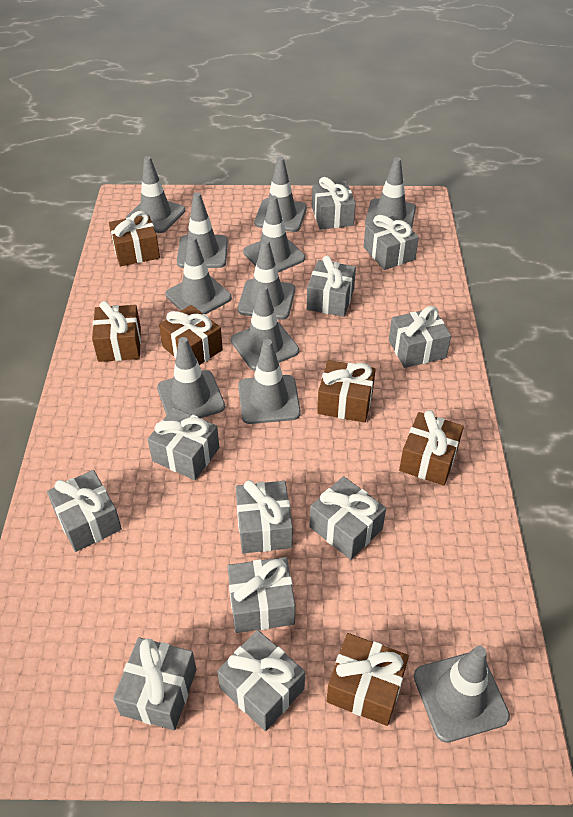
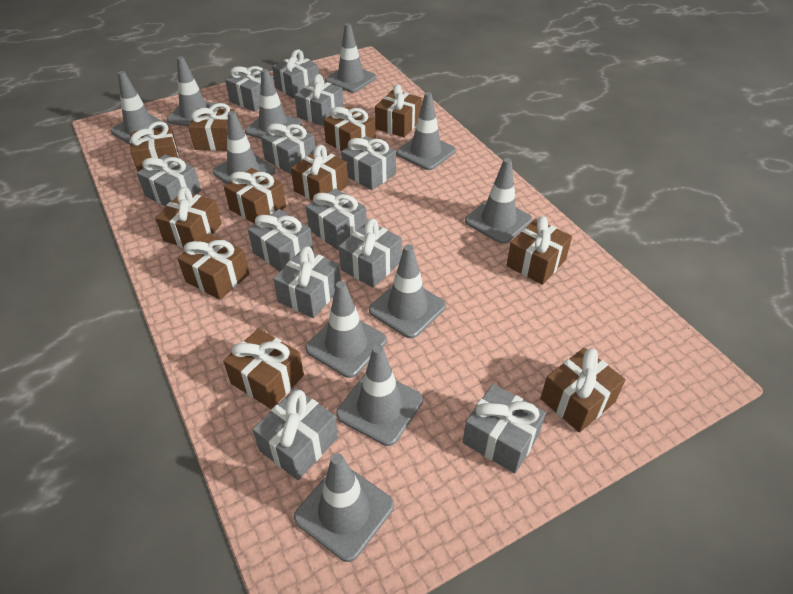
brown gift: 6 -> 11
grey gift: 11 -> 12

